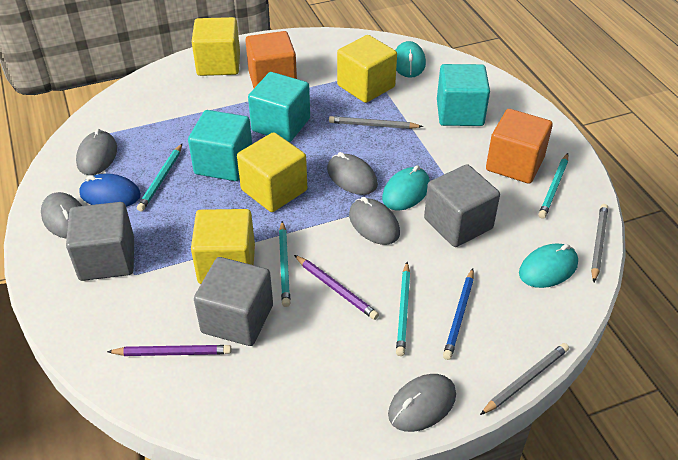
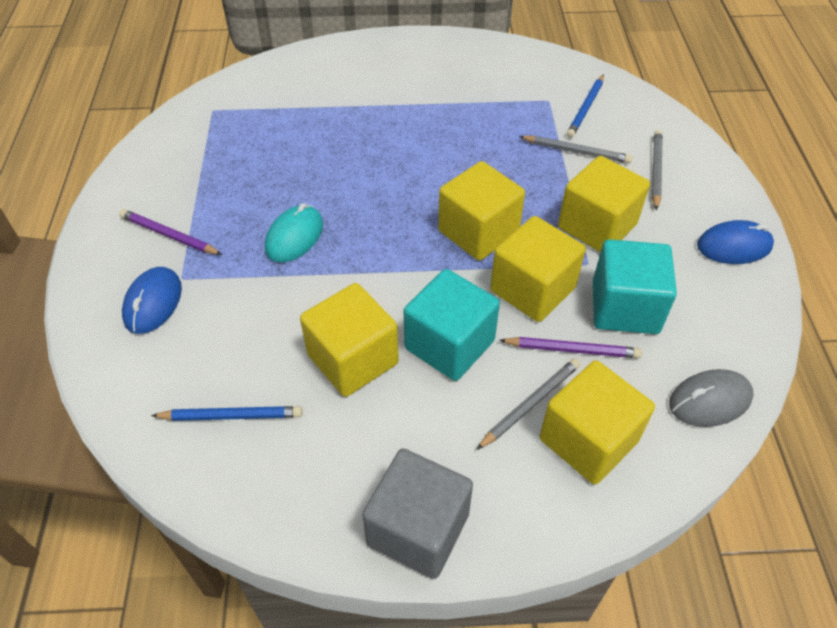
blue mouse: 1 -> 2
blue pencil: 1 -> 2
grey cube: 3 -> 1
grey mouse: 5 -> 1
orange cube: 2 -> 0
turquoise cube: 3 -> 2
turquoise mouse: 3 -> 1
turquoise pencil: 4 -> 0
yellow cube: 4 -> 5

